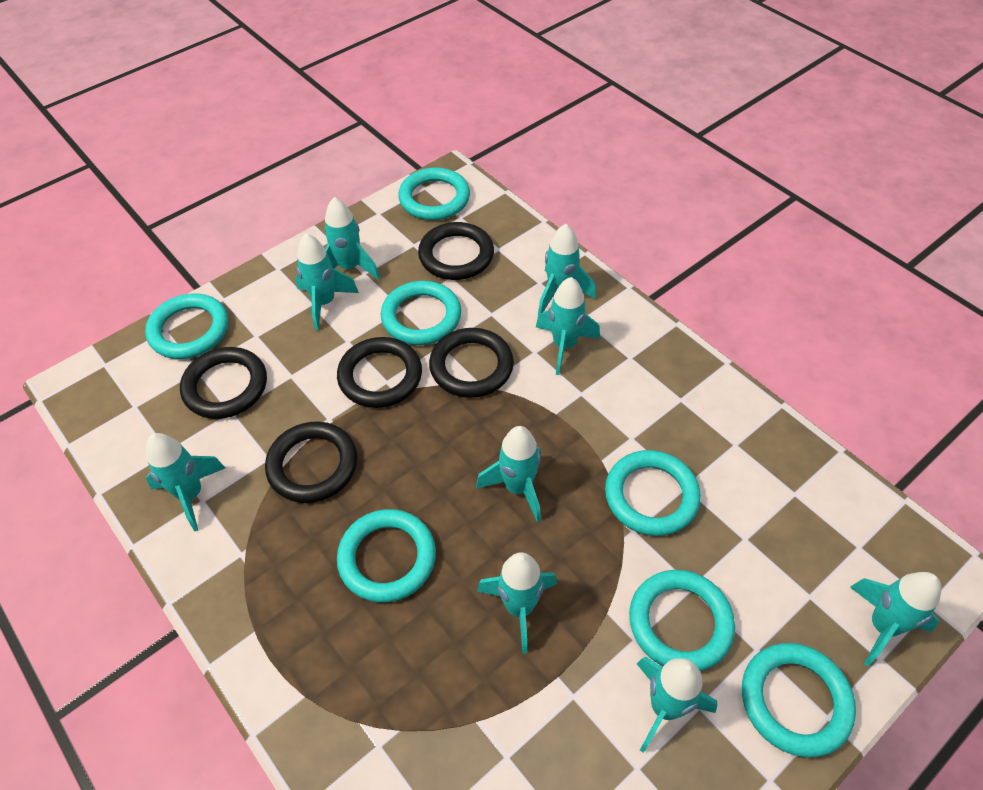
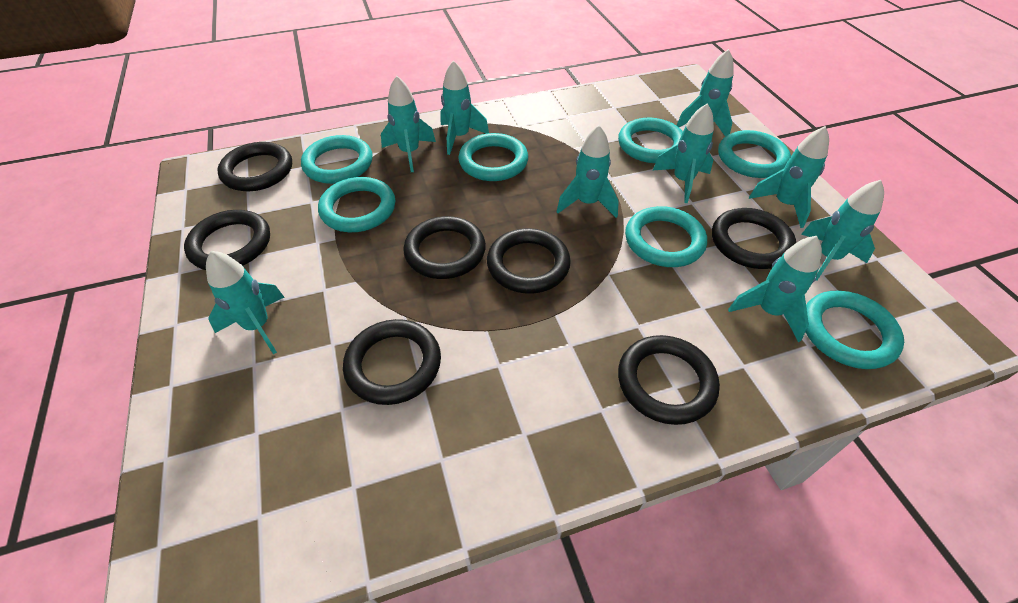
black ring: 5 -> 7

